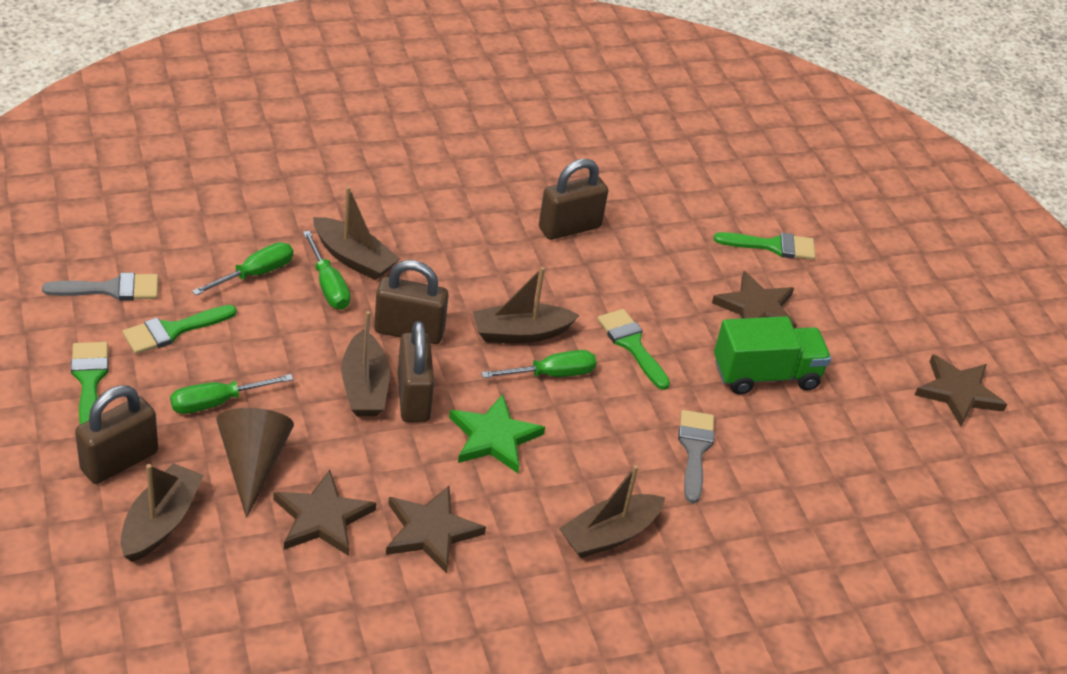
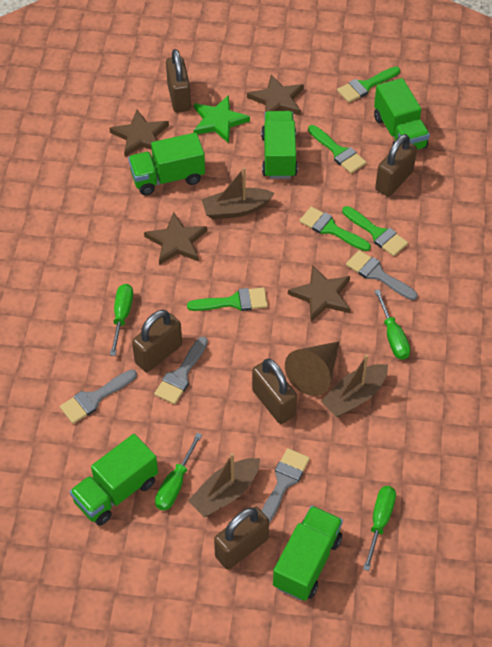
brown boat: 5 -> 3
brown padlock: 4 -> 5
green brush: 4 -> 5
green truck: 1 -> 5
grey brush: 2 -> 4

